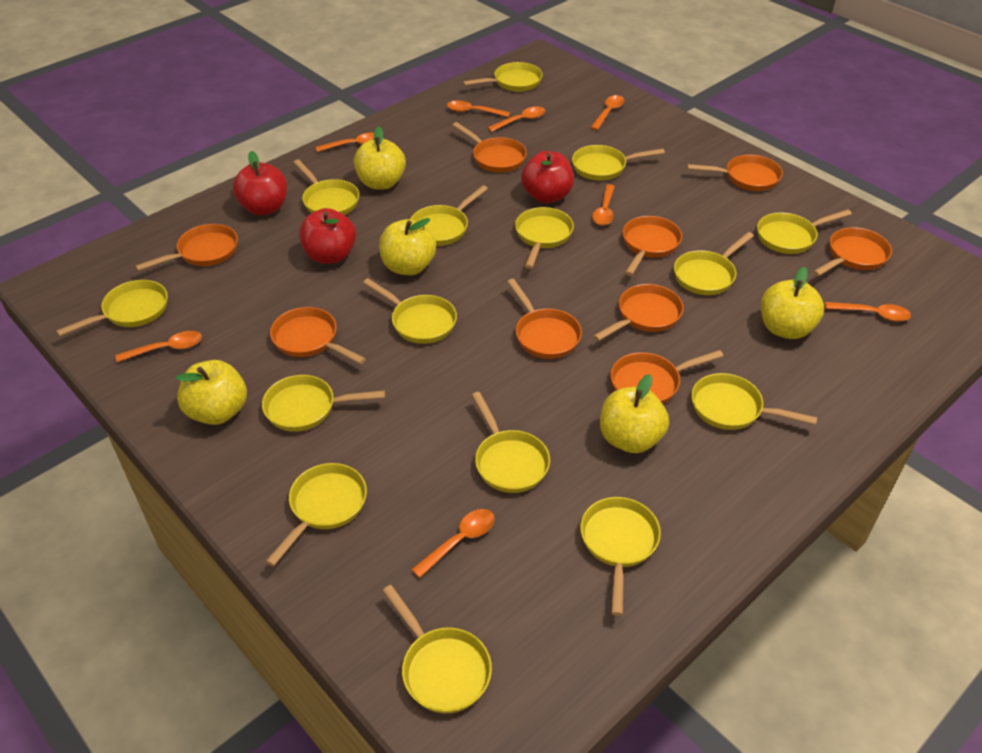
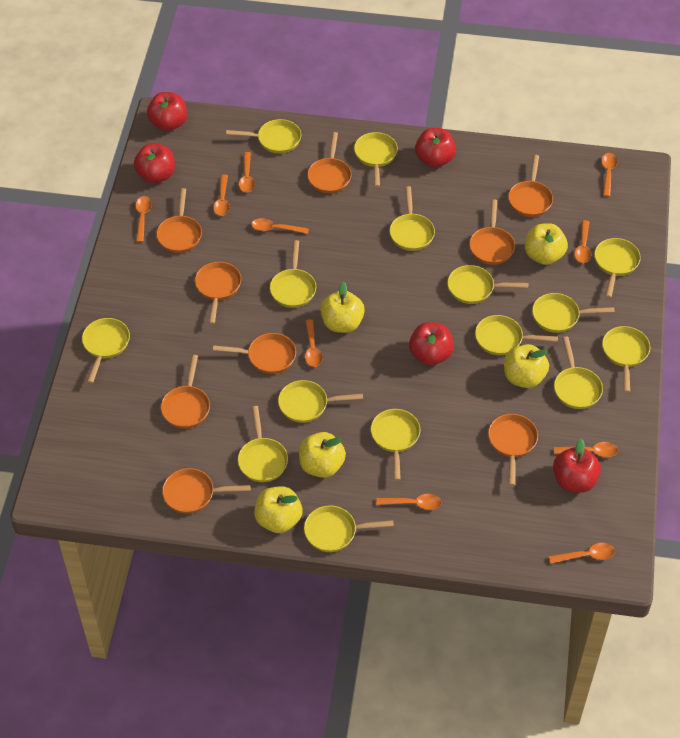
orange spoon: 8 -> 10
red apple: 3 -> 5

